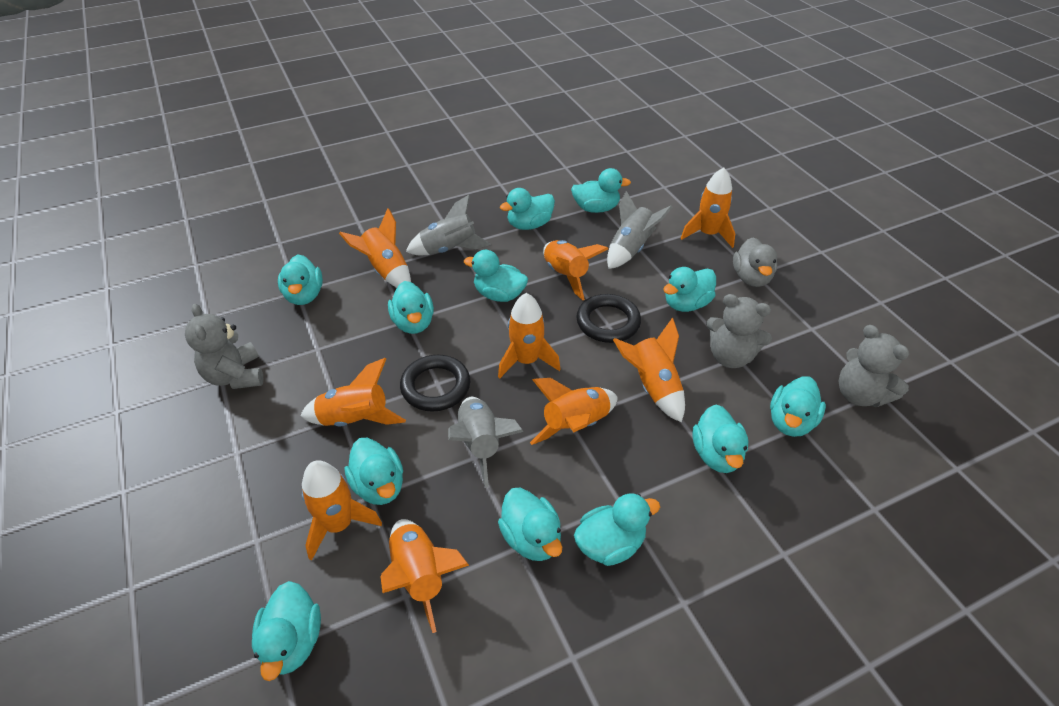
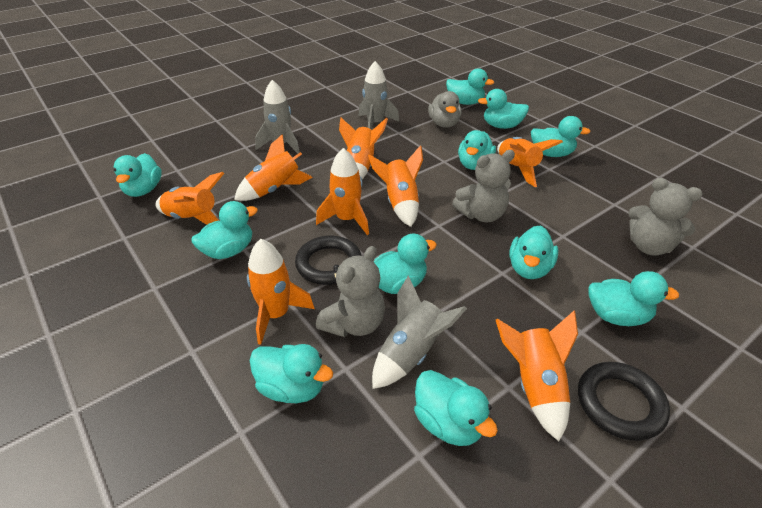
orange rocket: 9 -> 8
turquoise duck: 12 -> 11

